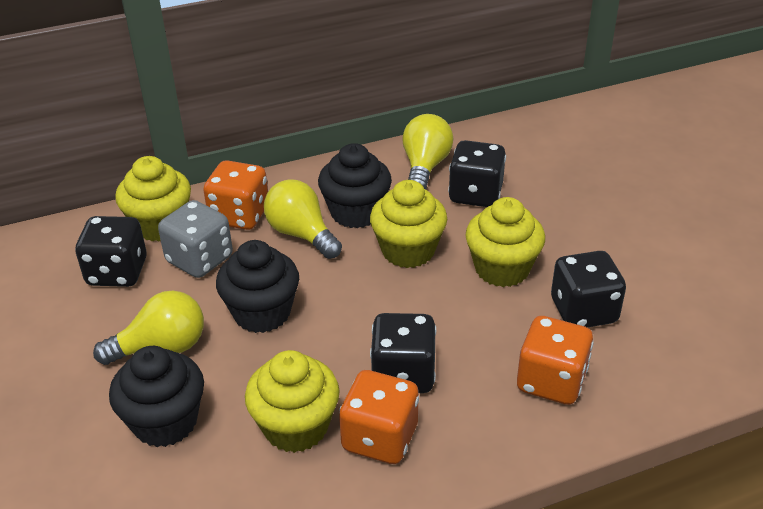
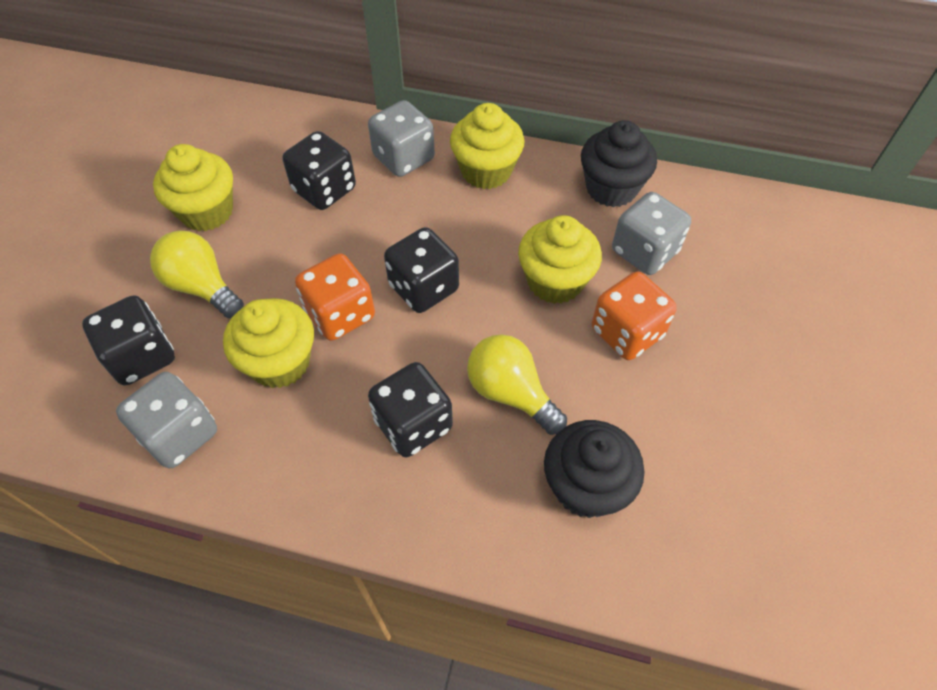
black cupcake: 3 -> 2
grey dice: 1 -> 3
orange dice: 3 -> 2
yellow light bulb: 3 -> 2

